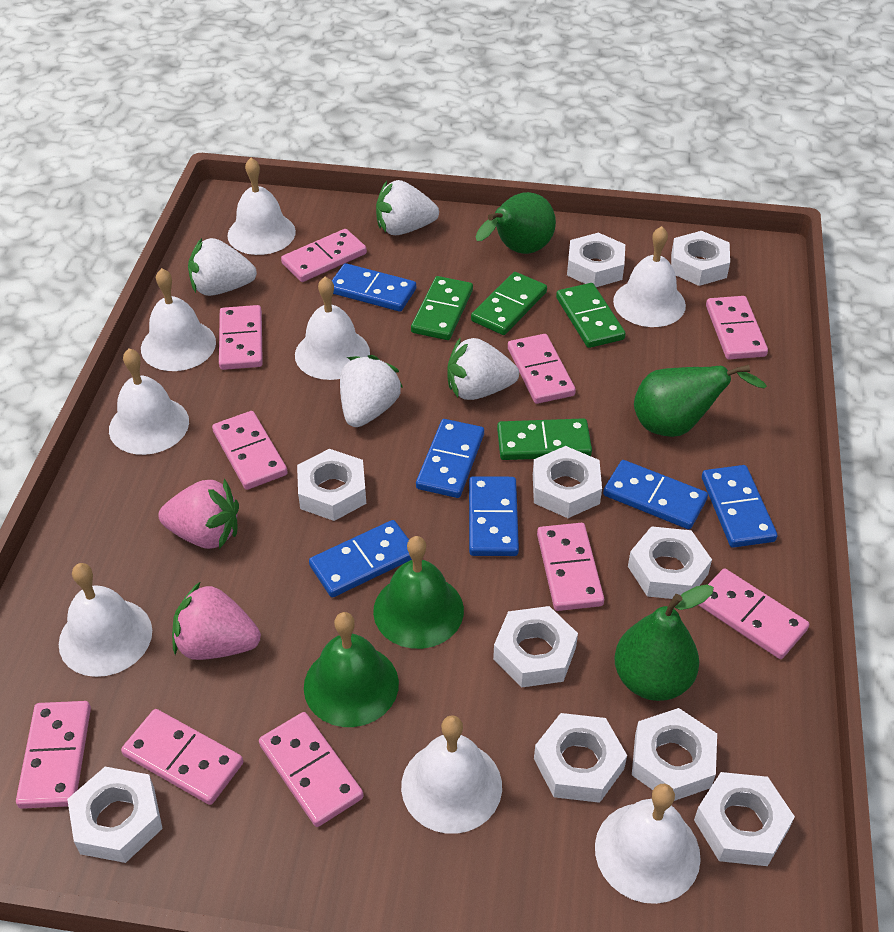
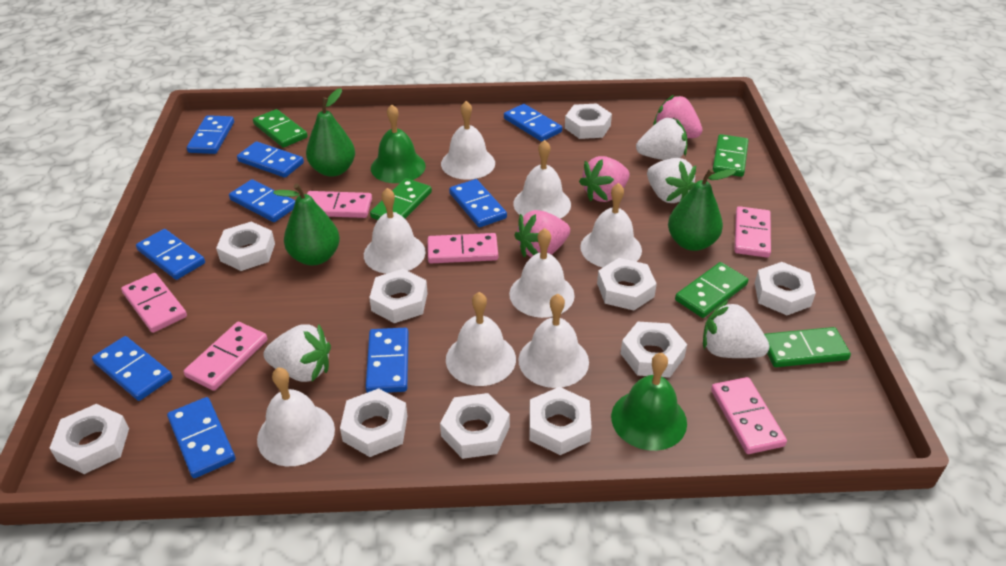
blue domino: 6 -> 9
green domino: 4 -> 5
pink domino: 10 -> 6
pink strawberry: 2 -> 3

